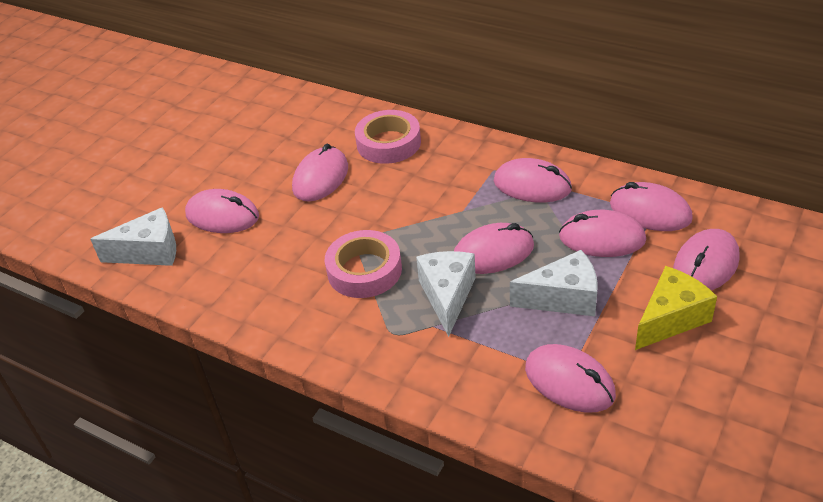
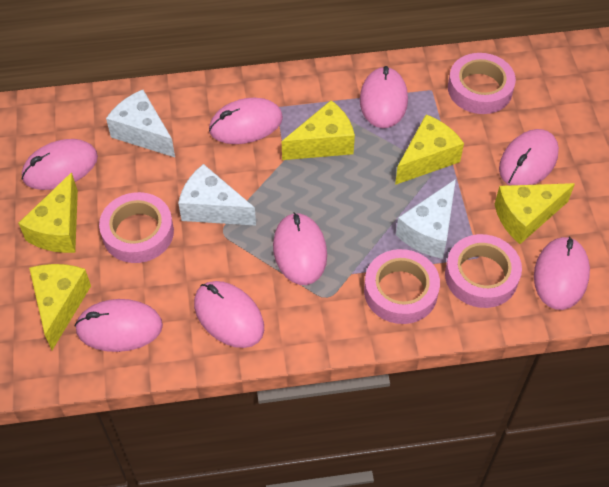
pink tape: 2 -> 4
yellow cheese: 1 -> 5

